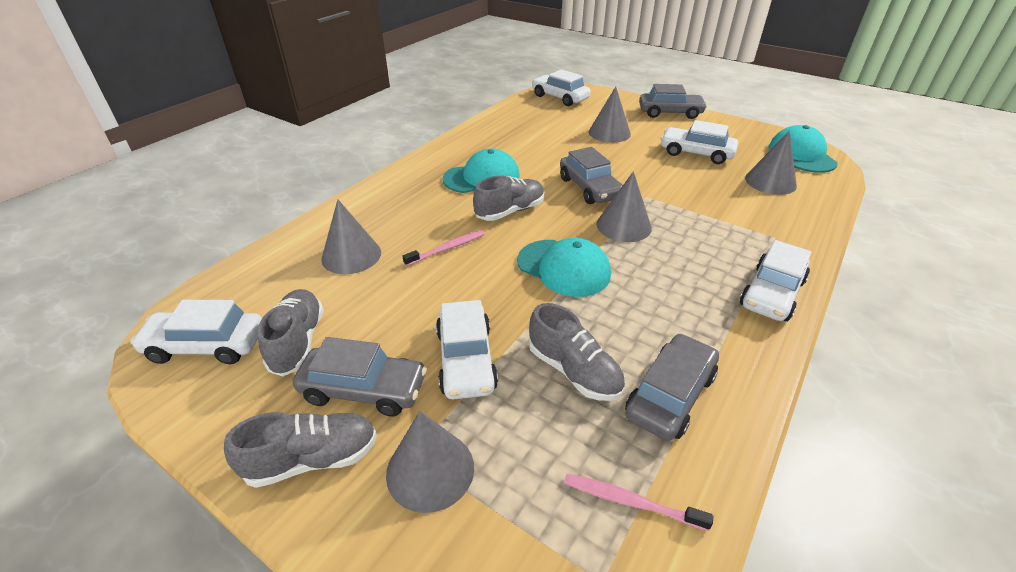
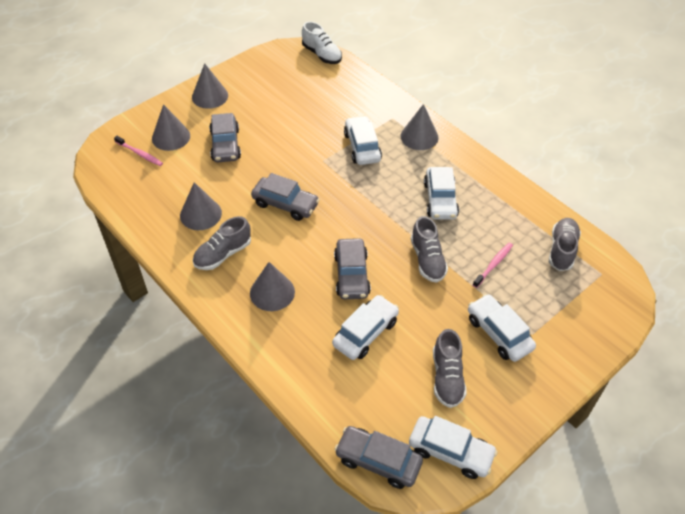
turquoise cap: 3 -> 0
white shoe: 0 -> 1

